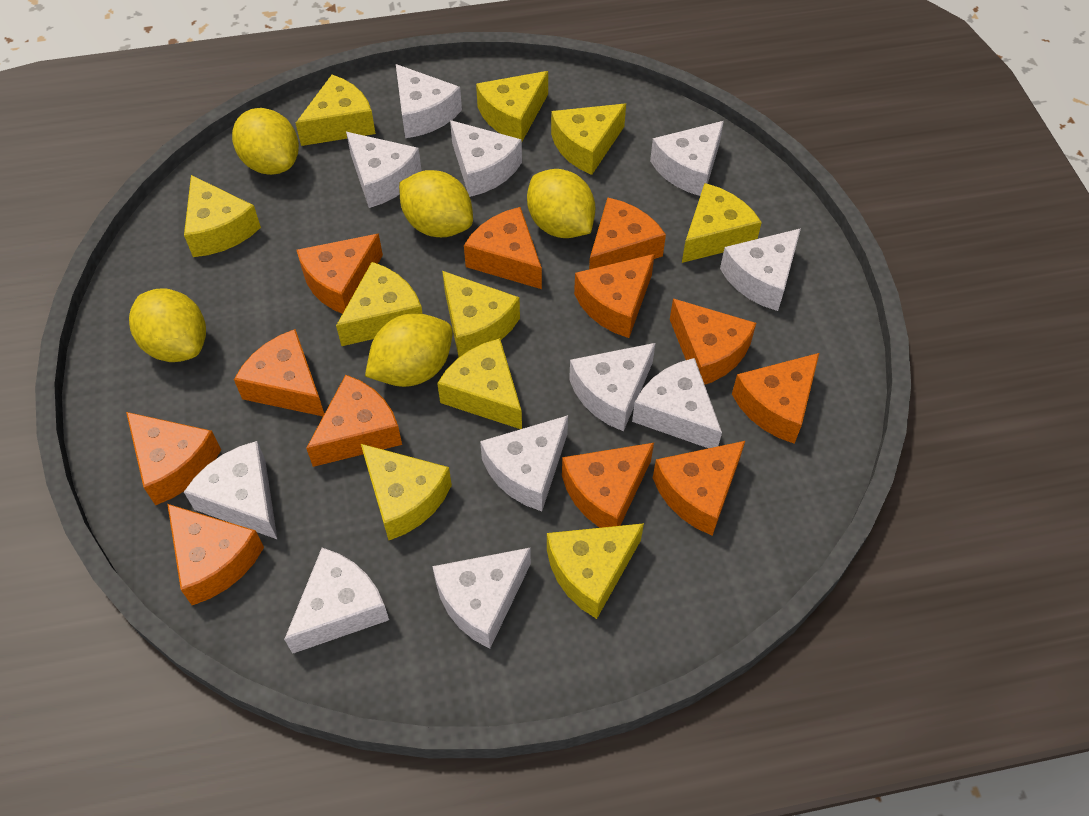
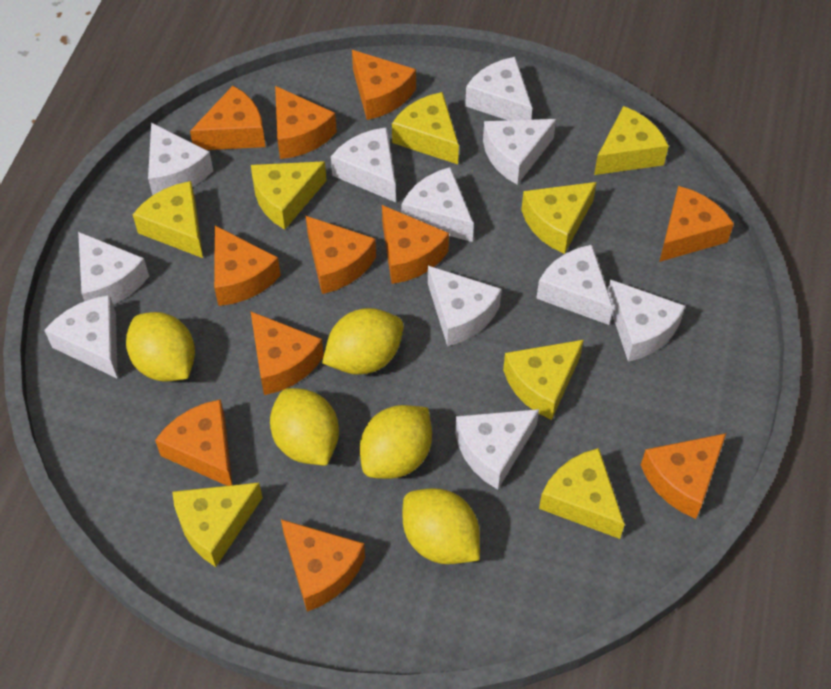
orange cheese: 12 -> 11
yellow cheese: 10 -> 8

